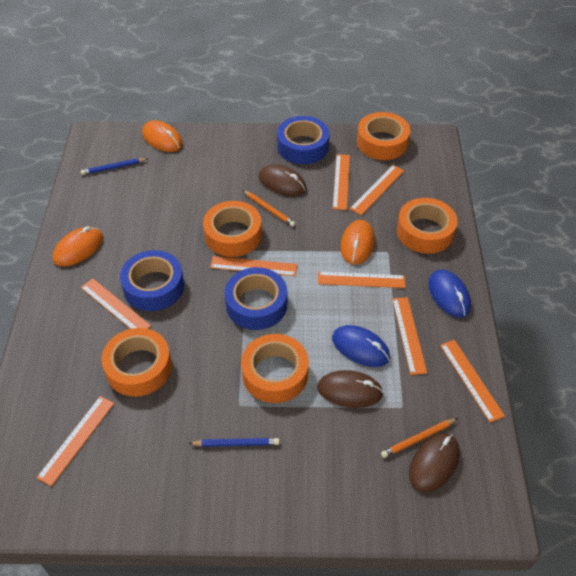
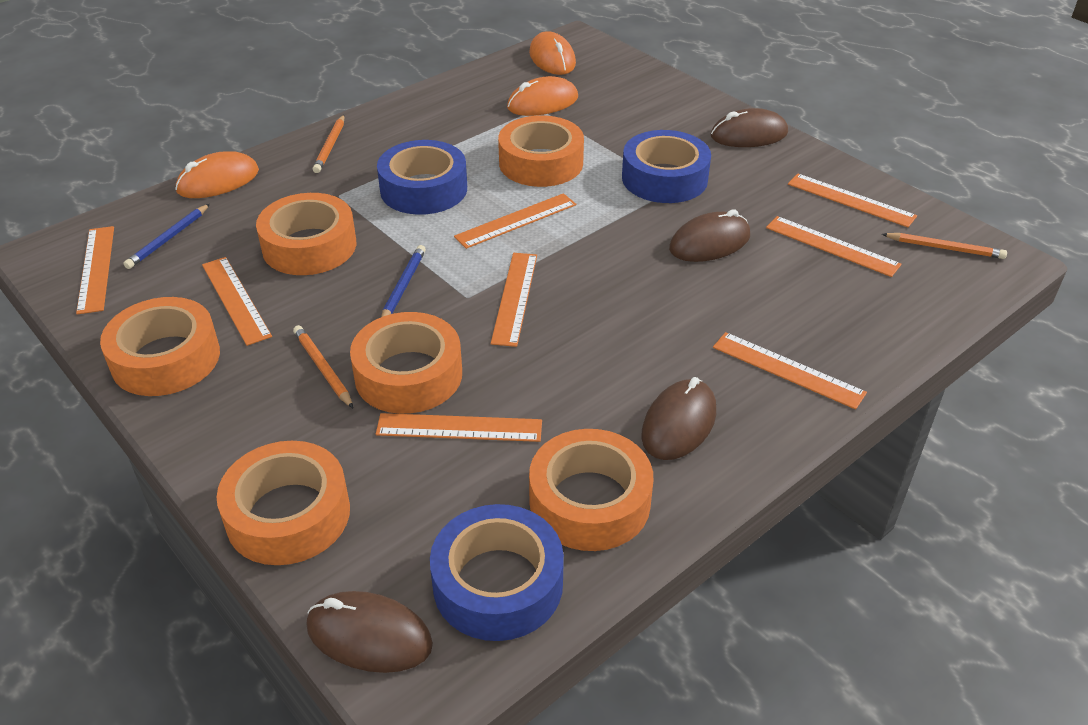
blue mouse: 2 -> 0
brown mouse: 3 -> 4
orange pencil: 2 -> 3
orange tape: 5 -> 6

